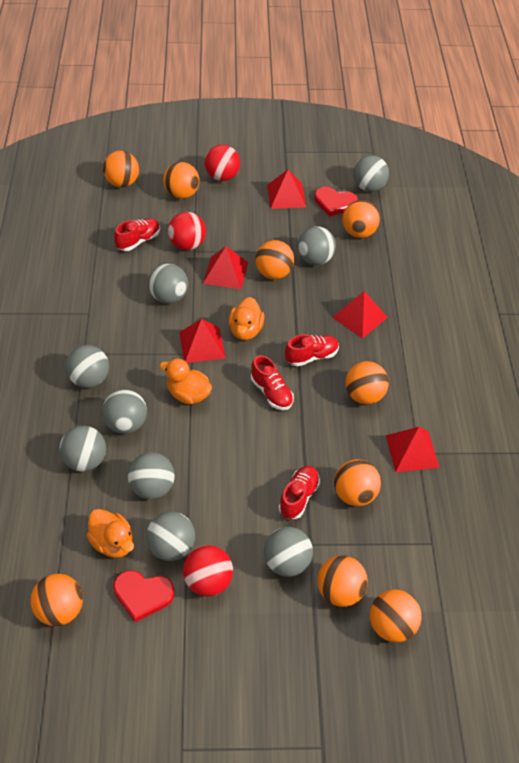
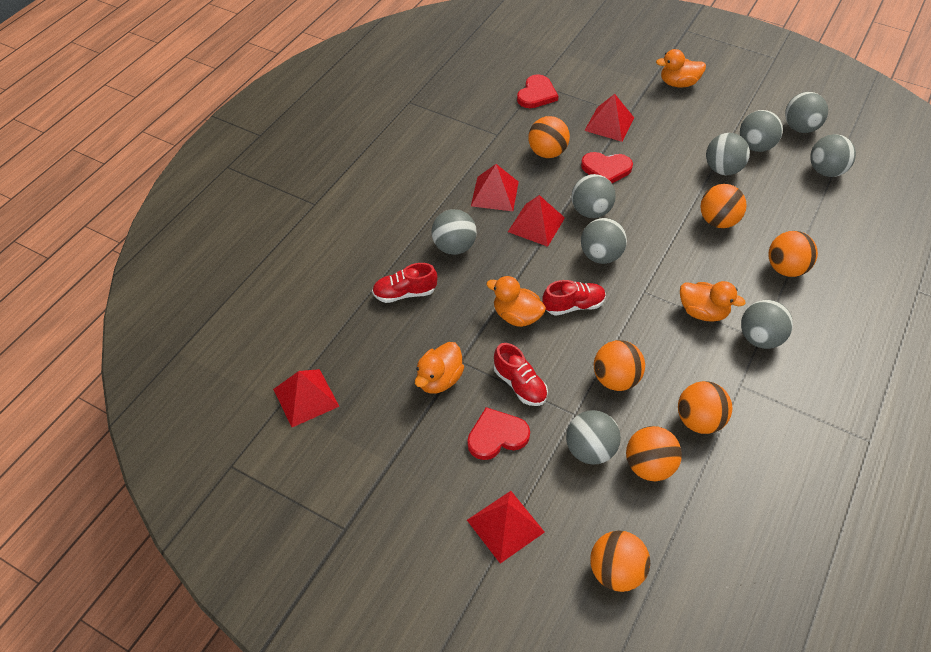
orange ball: 9 -> 7
orange duck: 3 -> 4
red ball: 3 -> 0
red heart: 2 -> 3
red shoe: 4 -> 3

